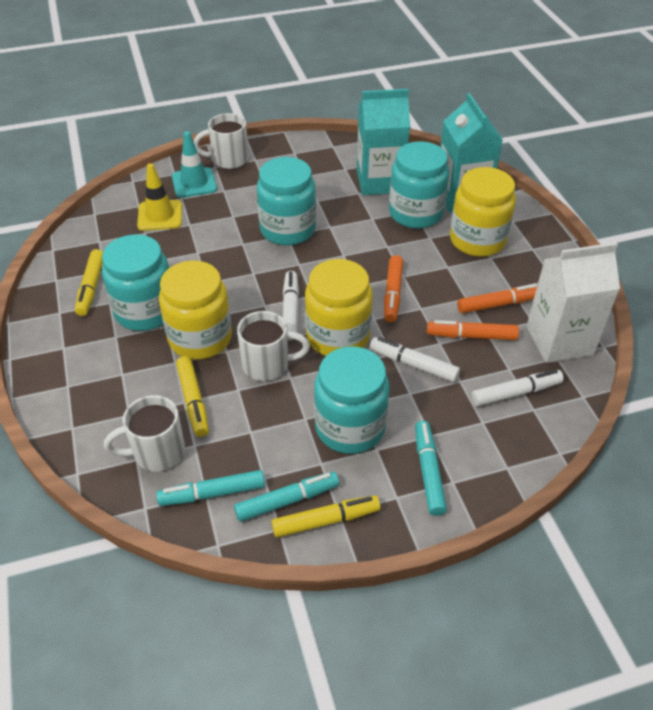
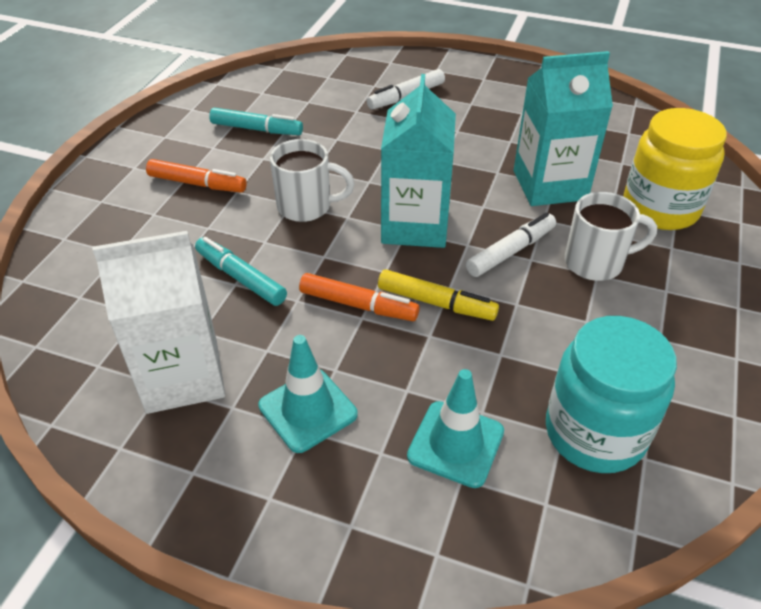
orange marker: 3 -> 2
turquoise jar: 4 -> 1
turquoise marker: 3 -> 2
turquoise traffic cone: 1 -> 2
white marker: 3 -> 2
white mug: 3 -> 2
yellow jar: 3 -> 1
yellow marker: 3 -> 1
yellow traffic cone: 1 -> 0

